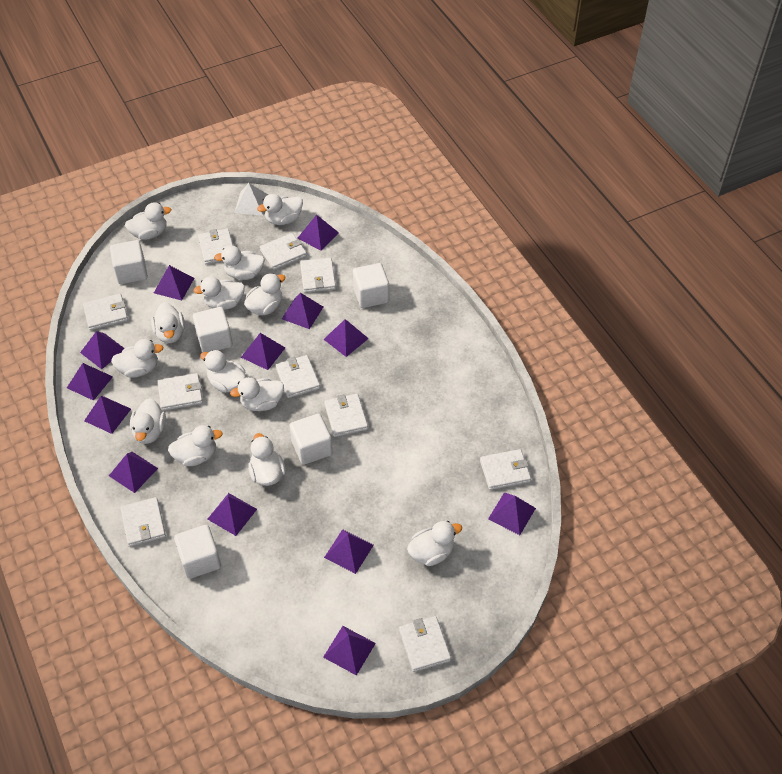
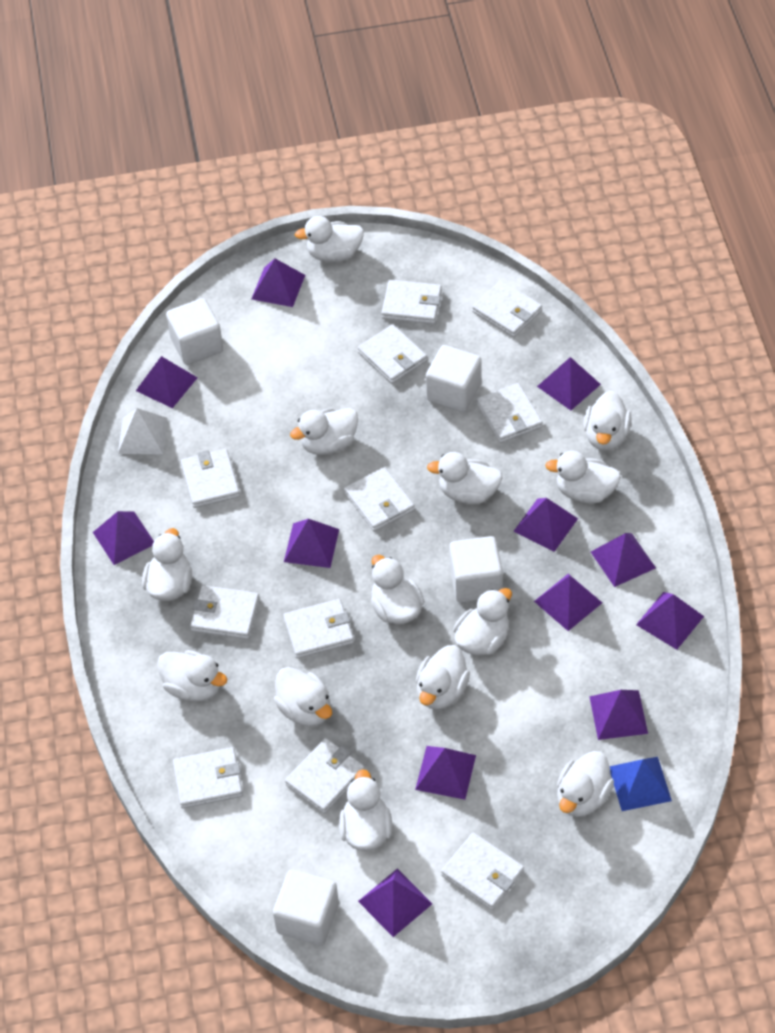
blue pyramid: 0 -> 1
purple pyramid: 13 -> 12
white cube: 5 -> 4
white wallet: 10 -> 11

